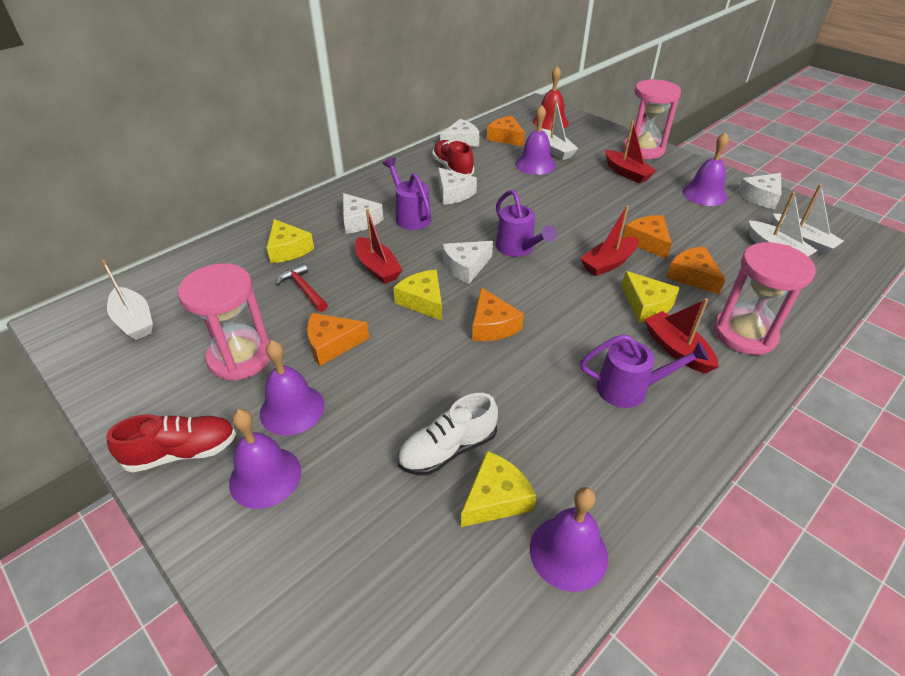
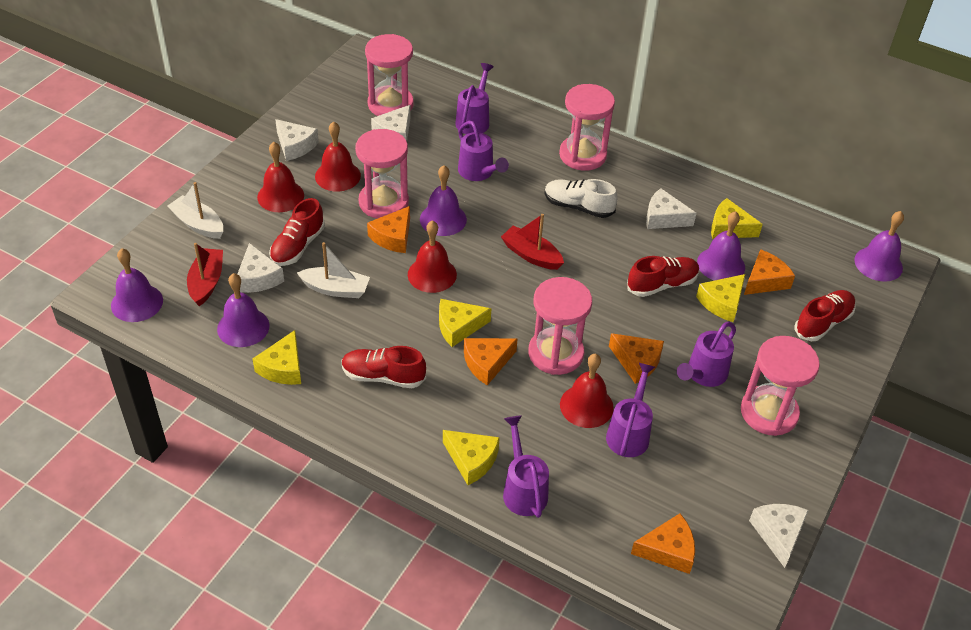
pink hourglass: 3 -> 5
purple watering can: 3 -> 5
red bell: 1 -> 4
red boat: 4 -> 2
red hammer: 1 -> 0
red shoe: 2 -> 4
white boat: 4 -> 2
yellow cheese: 4 -> 5

